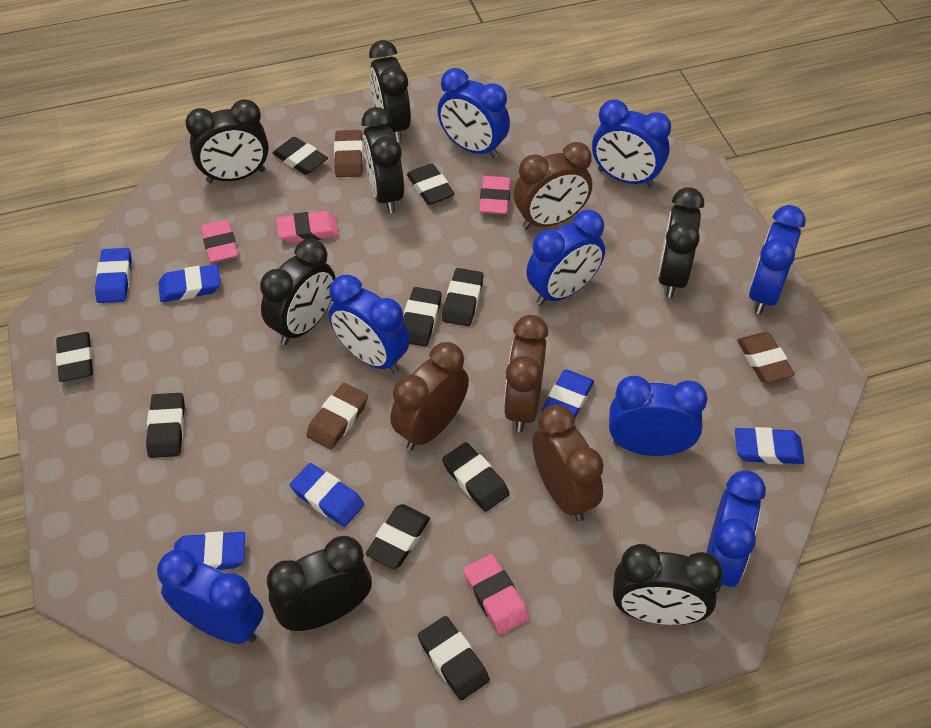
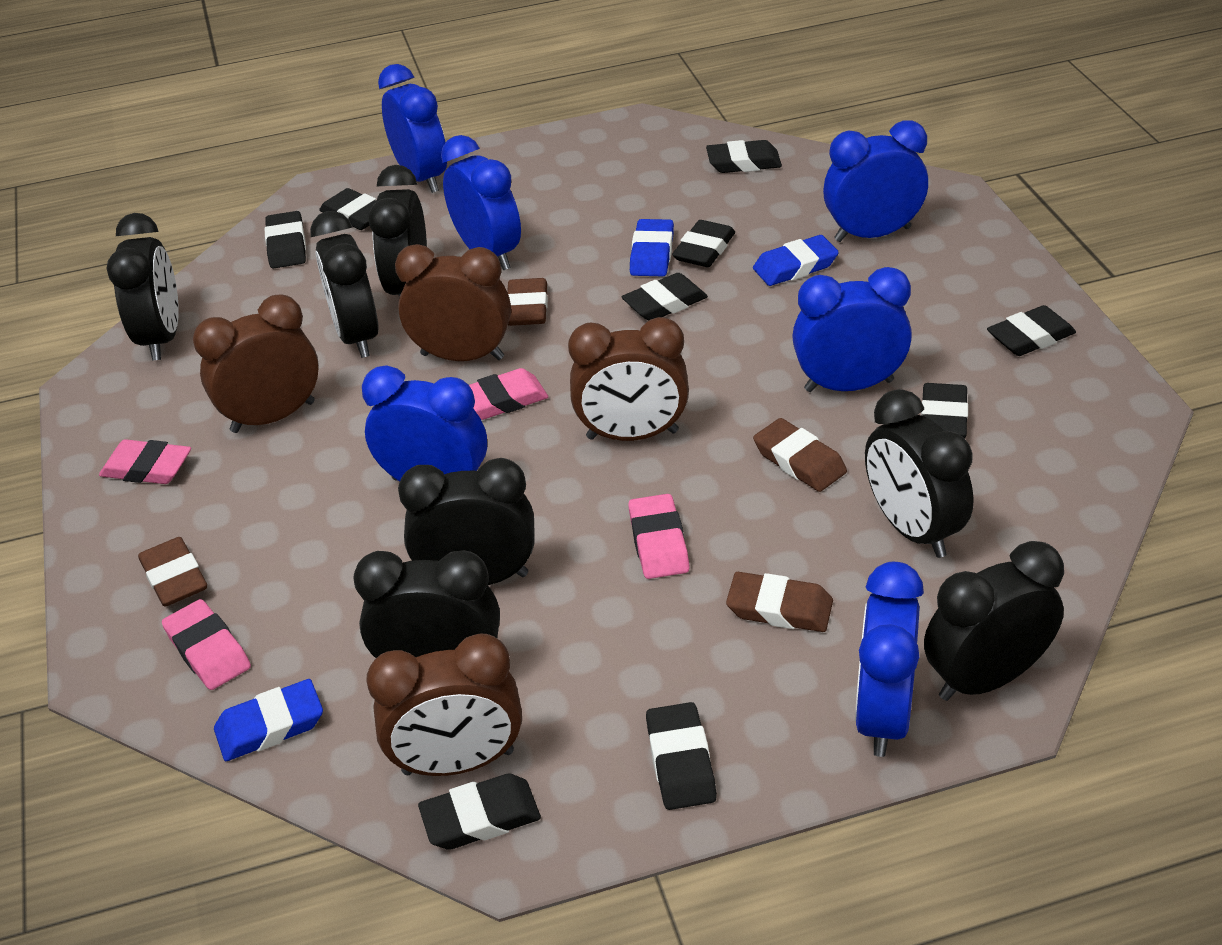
blue clock: 8 -> 6
blue eraser: 6 -> 3
brown eraser: 3 -> 4

